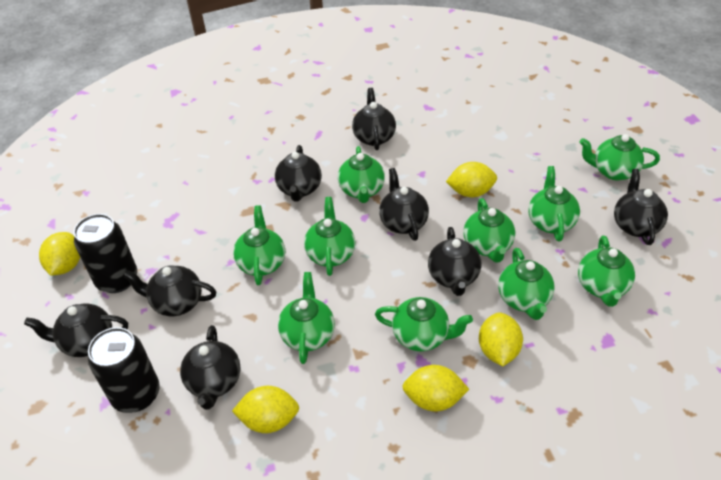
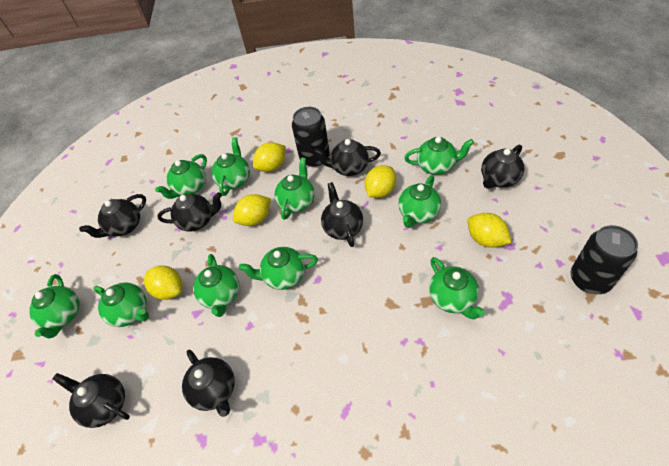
black teapot: 8 -> 7

